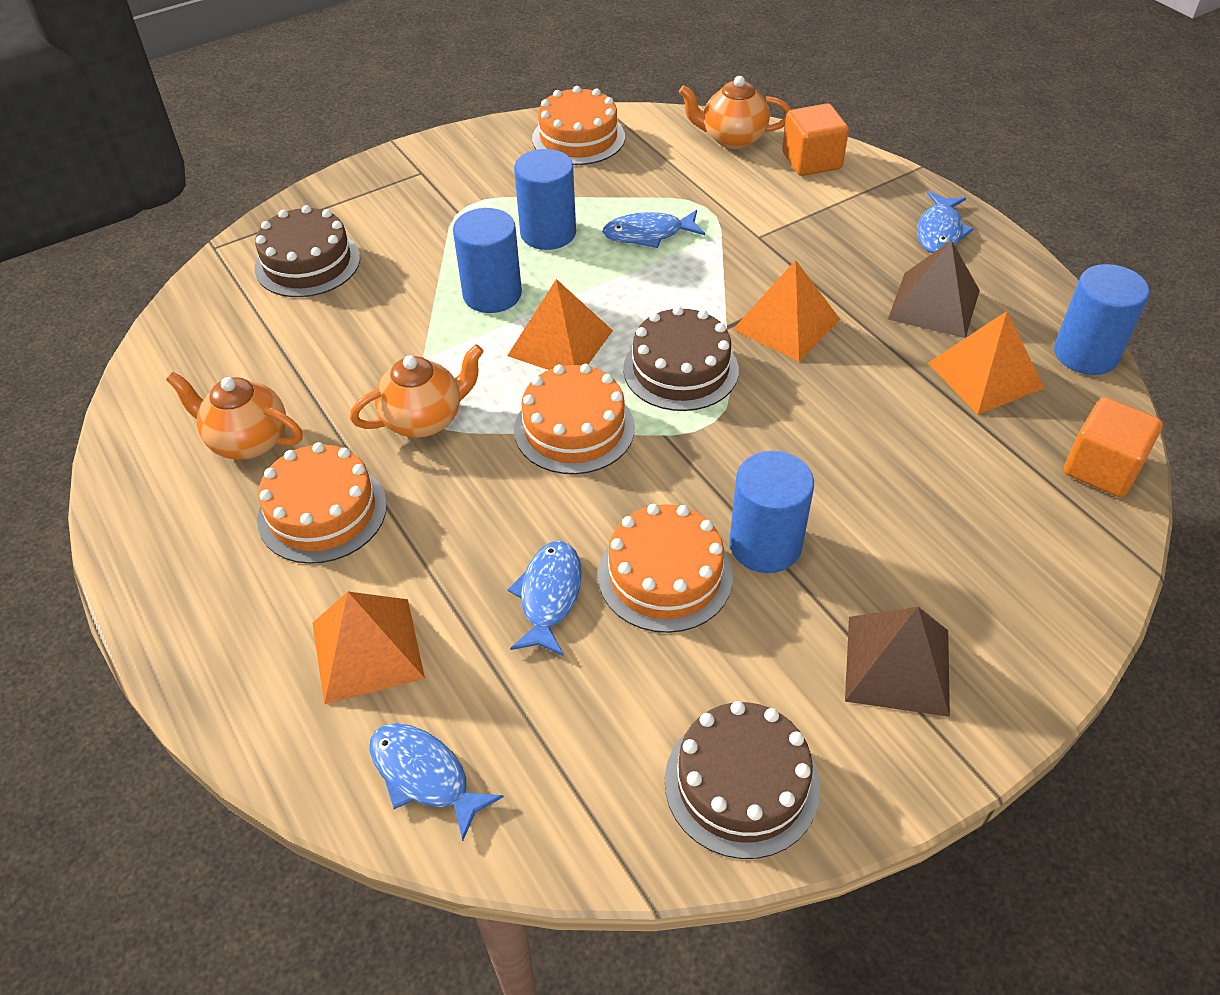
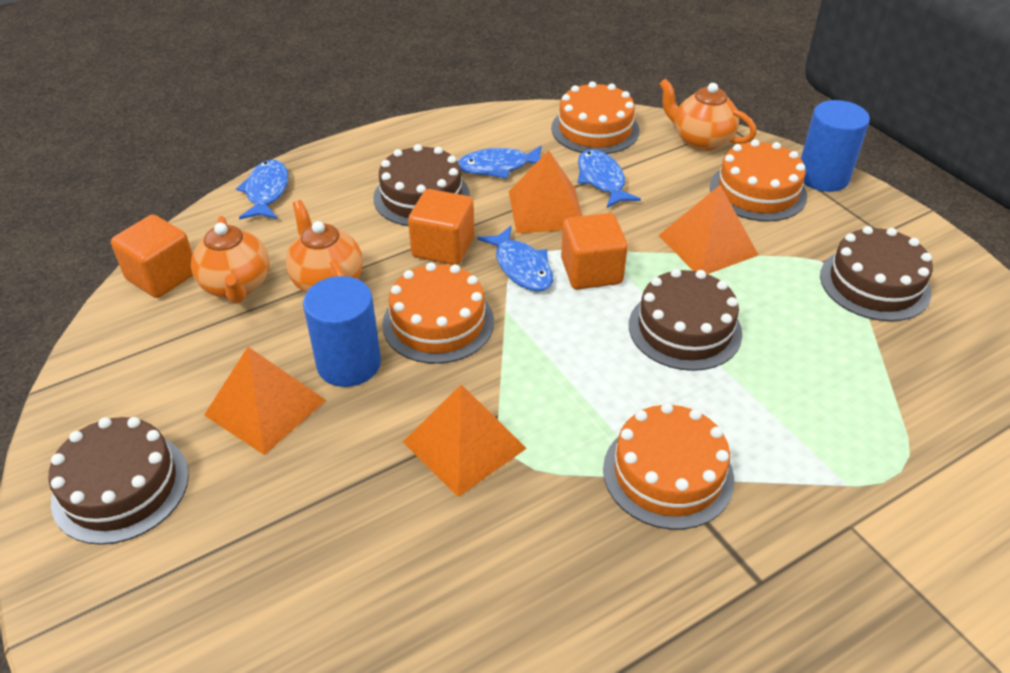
blue cylinder: 4 -> 2
brown cake: 3 -> 4
brown pyramid: 2 -> 0
orange cube: 2 -> 3

